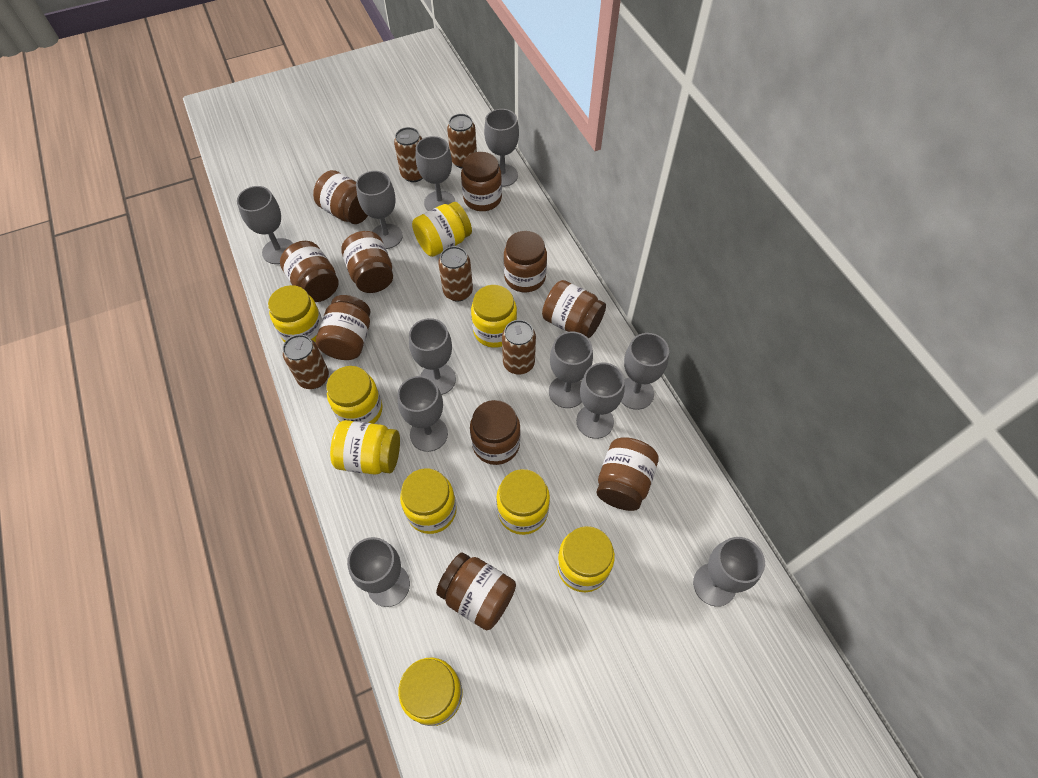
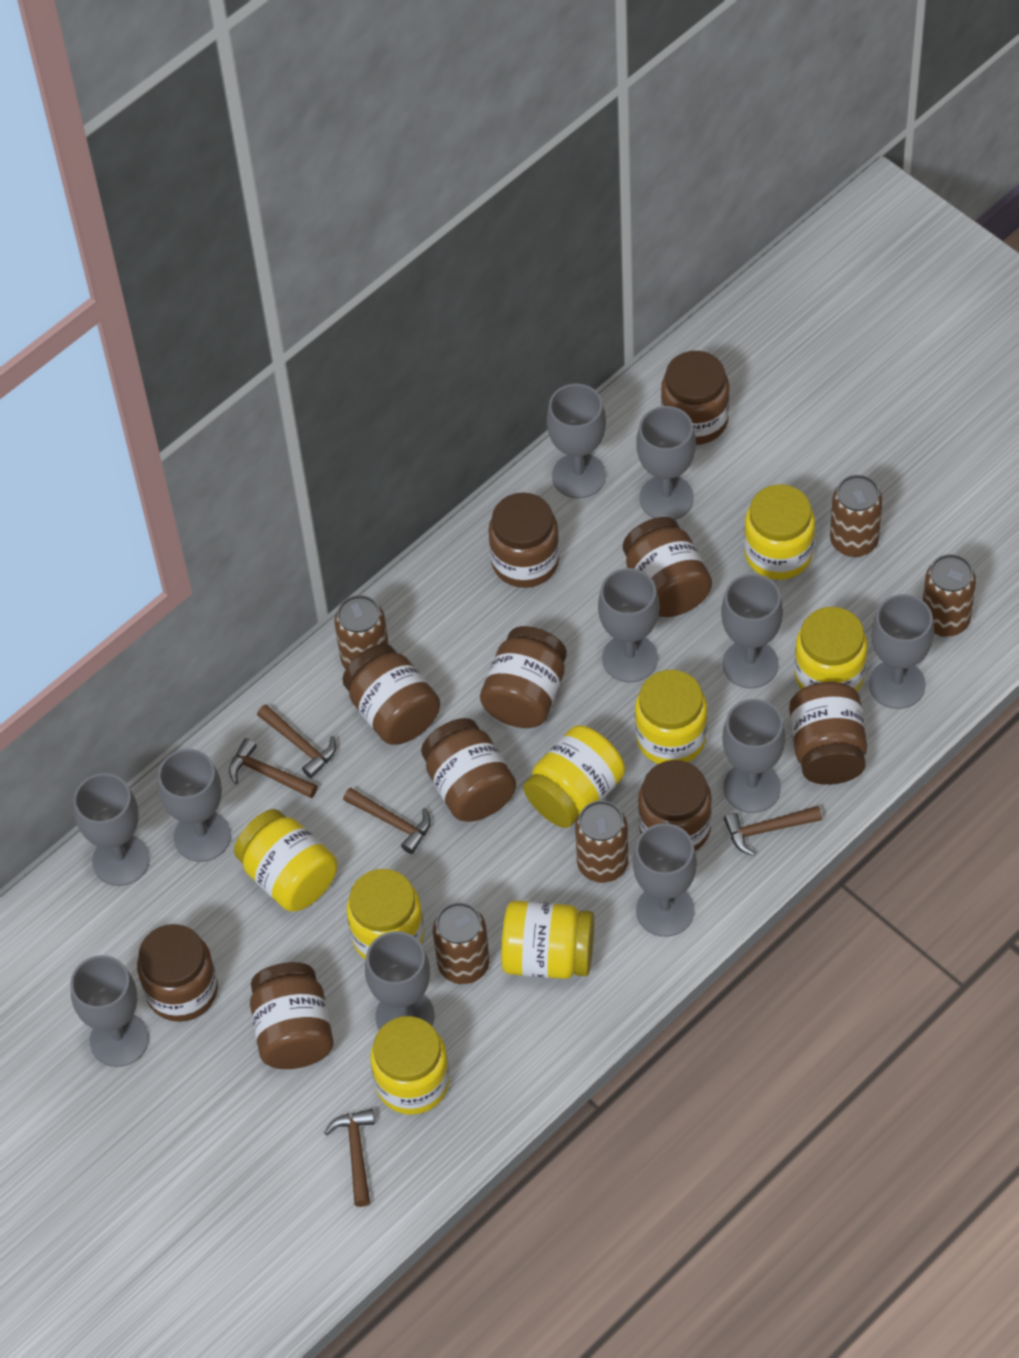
brown hammer: 0 -> 5
yellow jar: 9 -> 8

